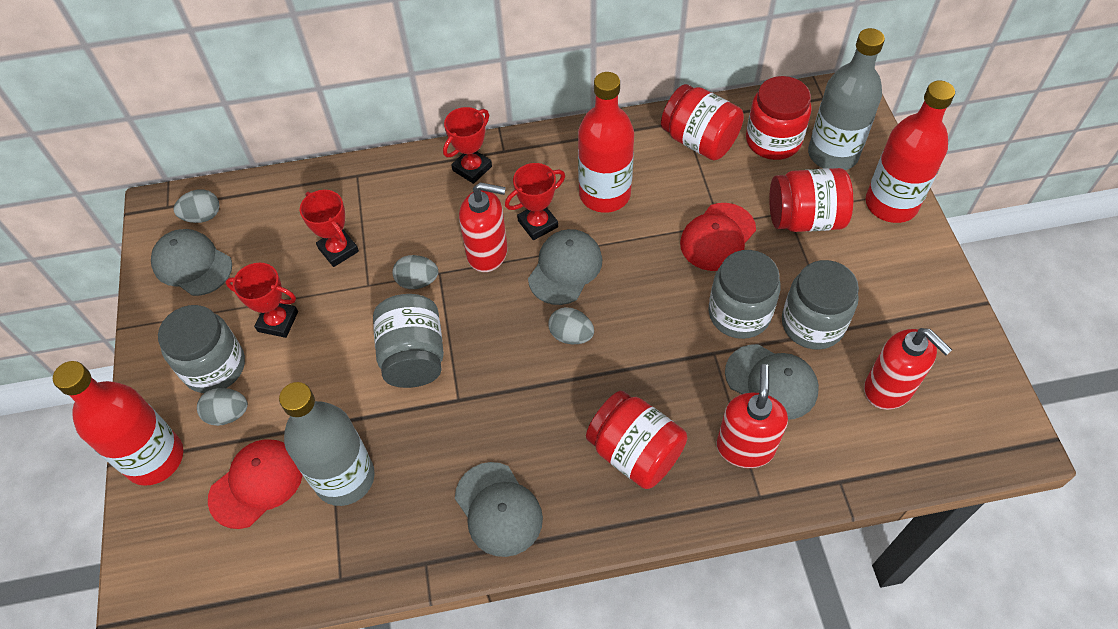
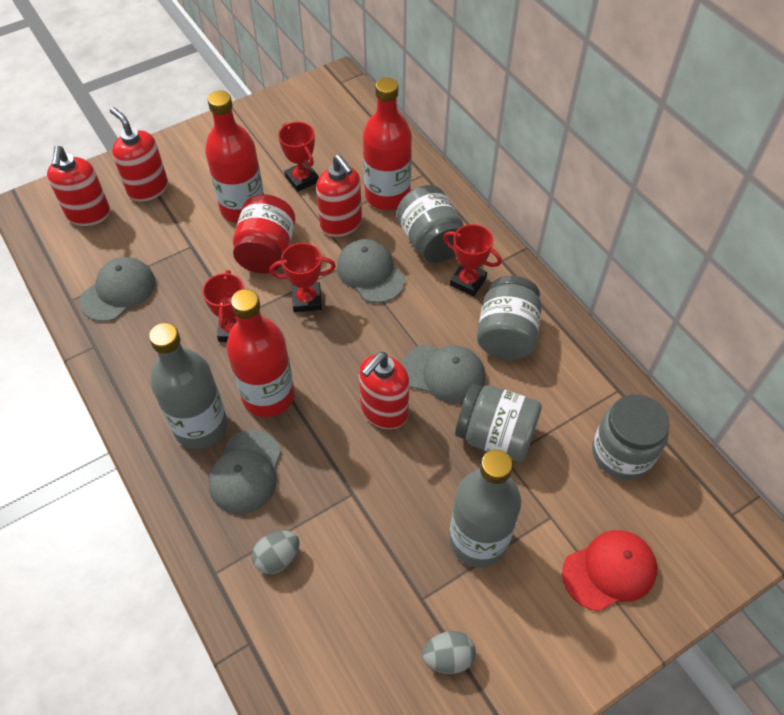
grey egg: 4 -> 2
red cap: 2 -> 1
red jar: 4 -> 1
red soap dispenser: 3 -> 4

